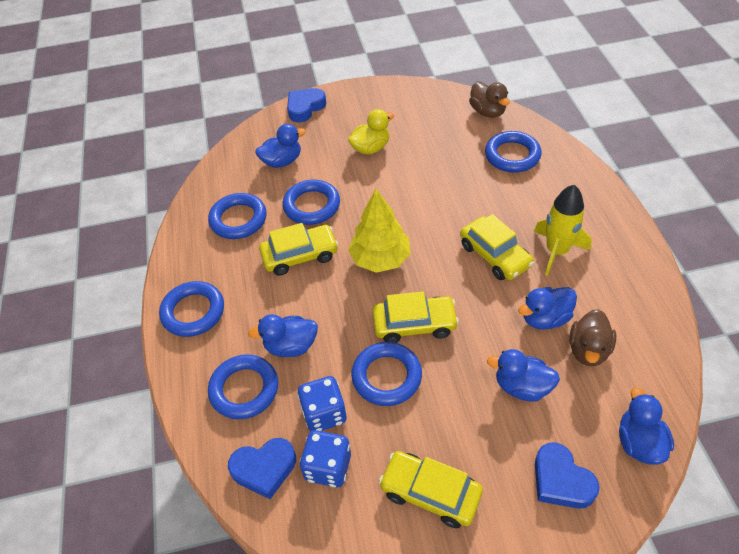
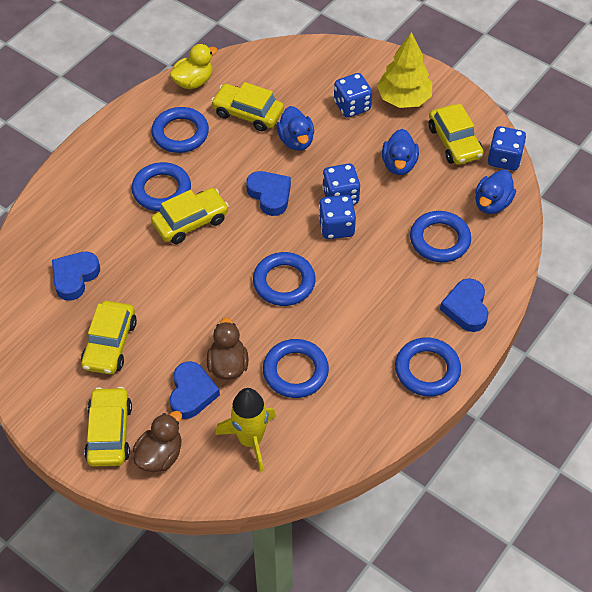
blue dice: 2 -> 4
blue duck: 5 -> 3
blue heart: 3 -> 4
yellow car: 4 -> 5

